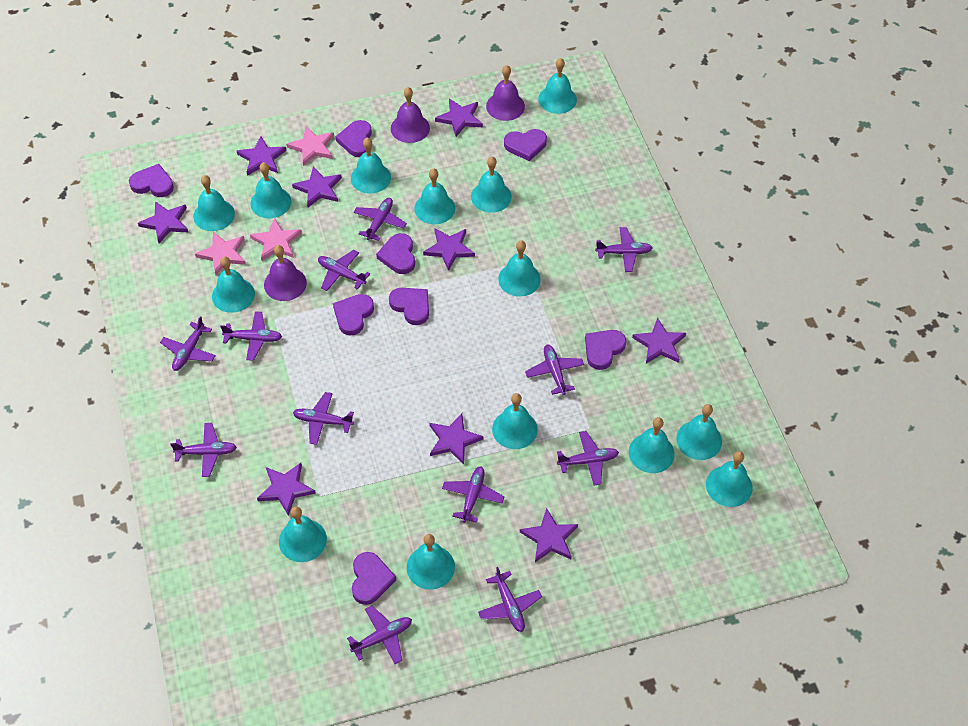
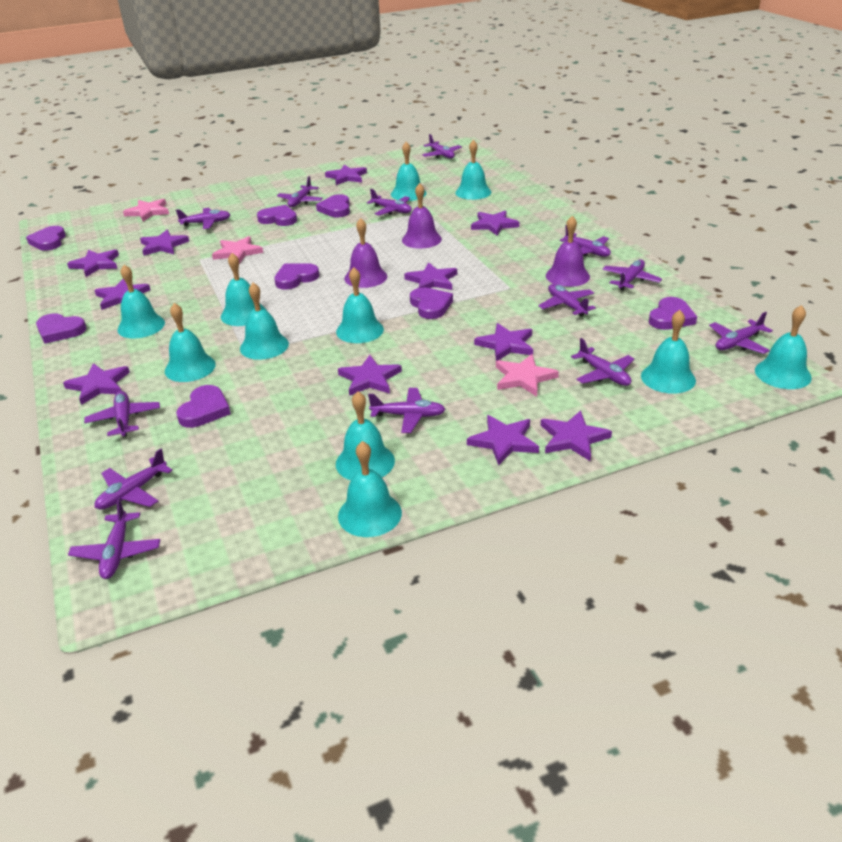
purple plane: 12 -> 13
purple star: 9 -> 11
turquoise bell: 14 -> 11

